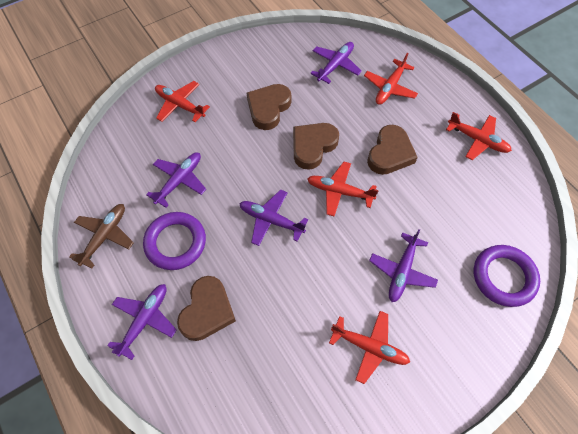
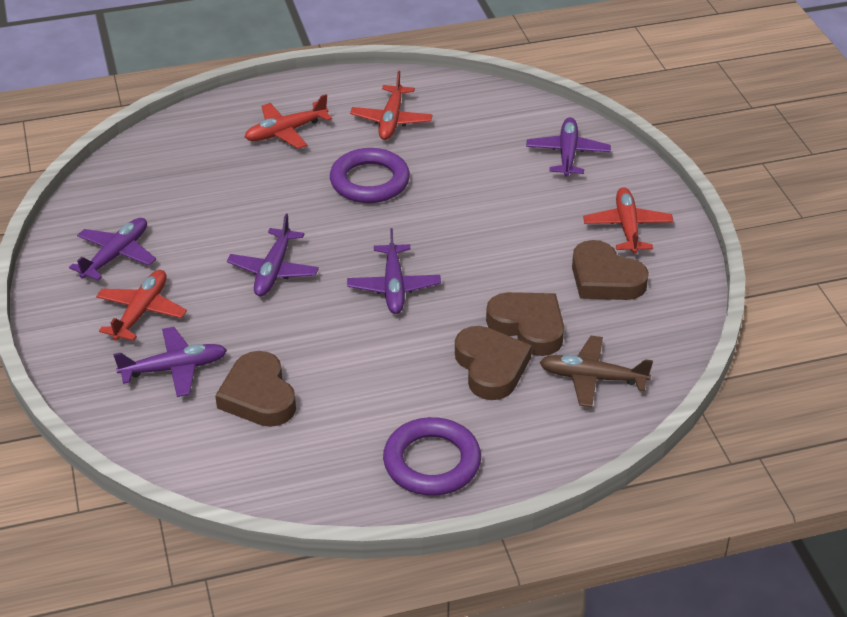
red plane: 5 -> 4

